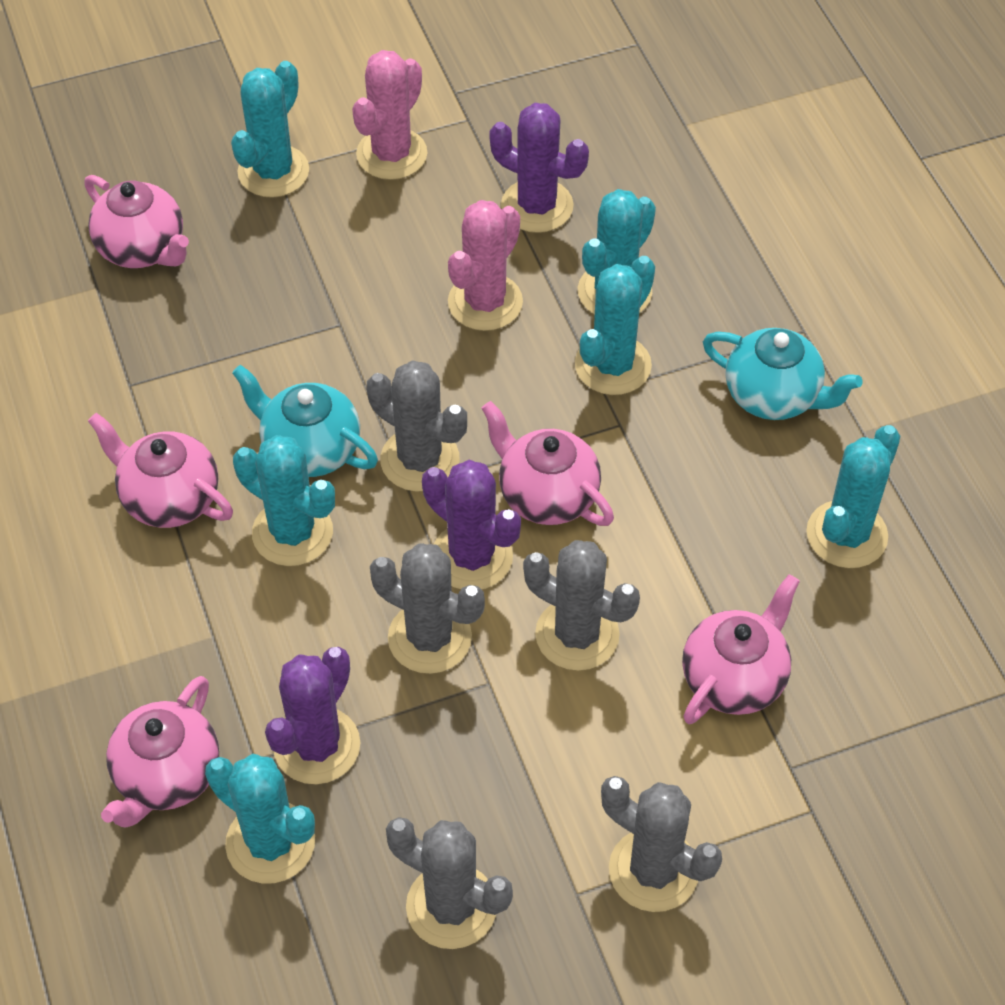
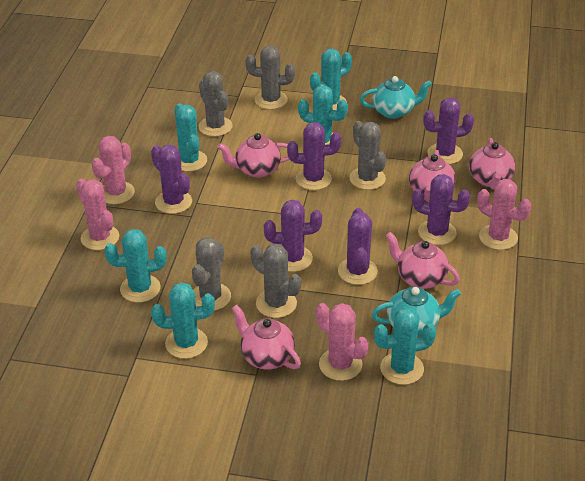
pink cactus: 2 -> 4
purple cactus: 3 -> 6

